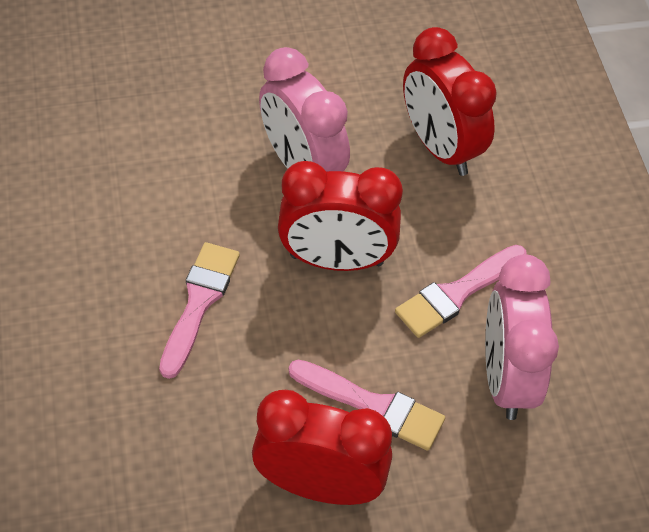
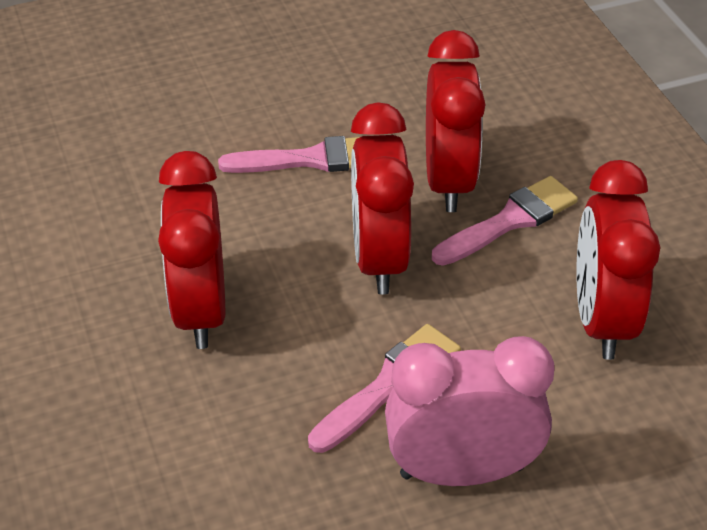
pink clock: 2 -> 1
red clock: 3 -> 4

